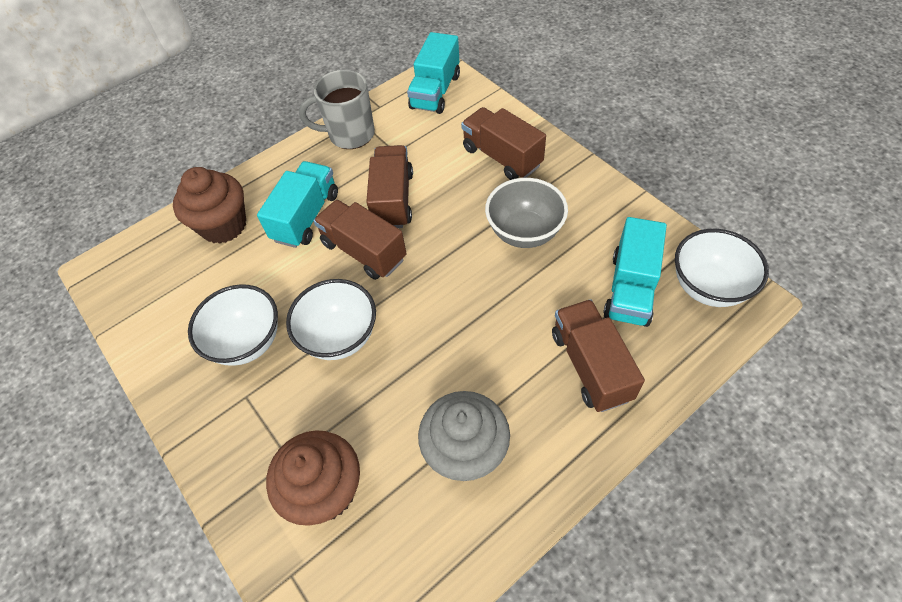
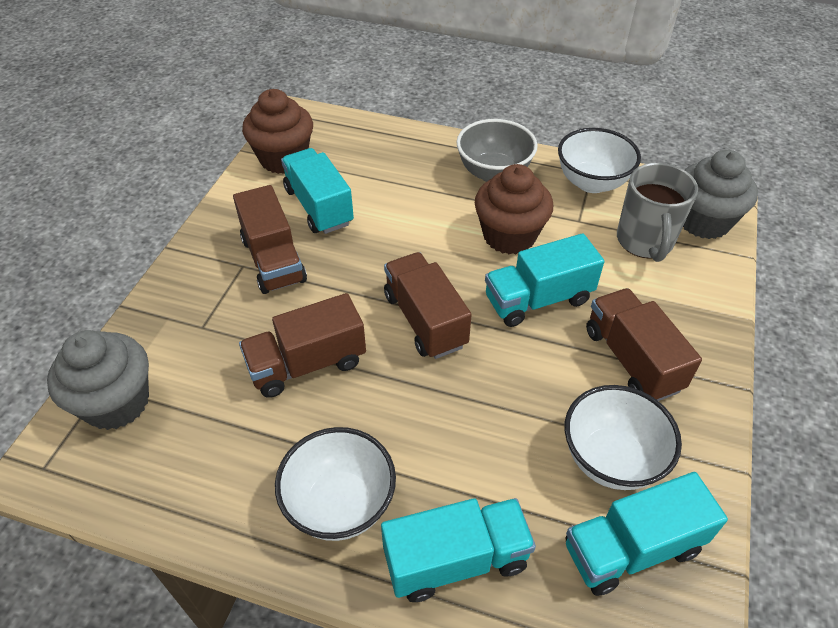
grey cupcake: 1 -> 2
turquoise truck: 3 -> 4

